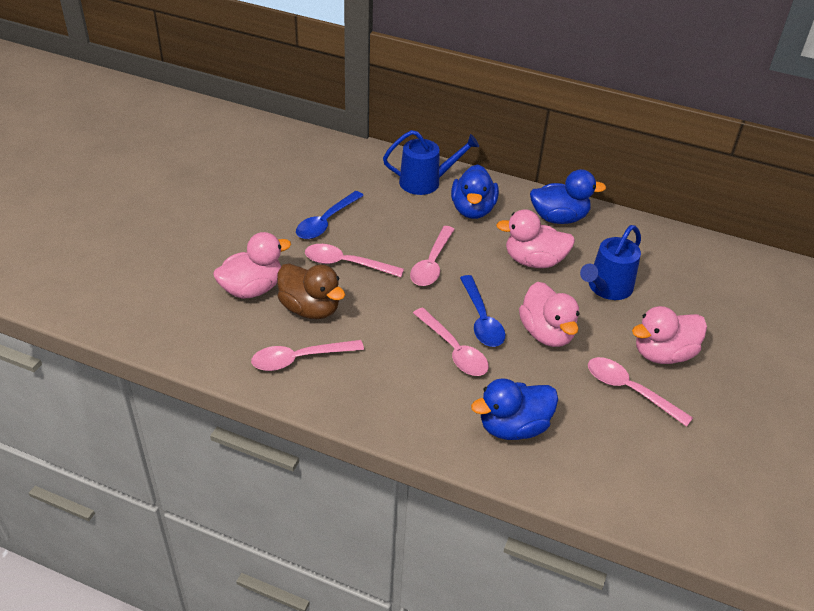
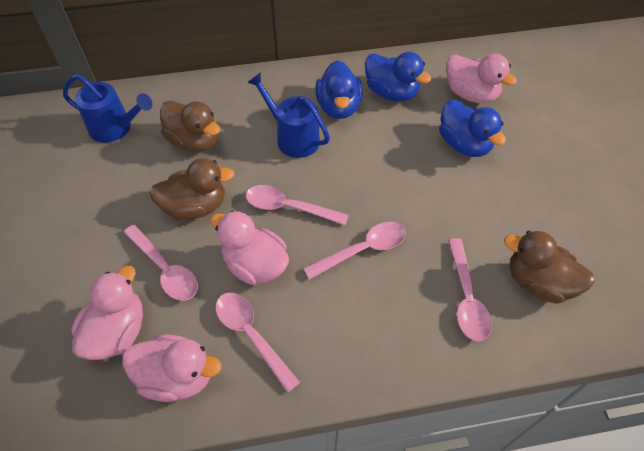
blue spoon: 2 -> 0
brown duck: 1 -> 3

